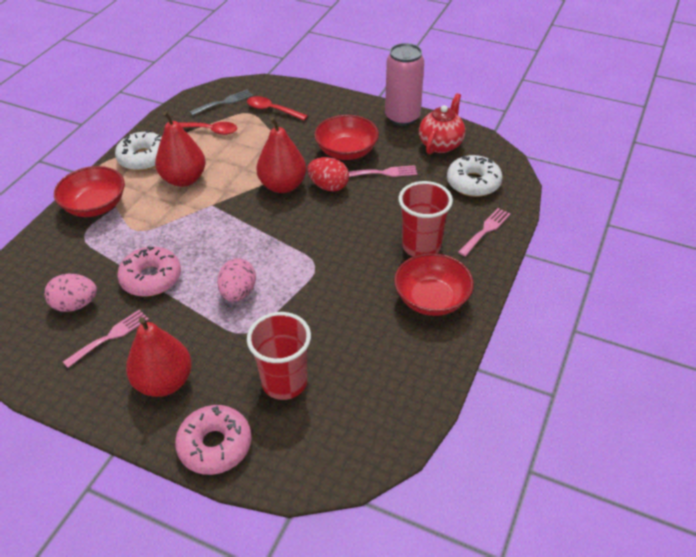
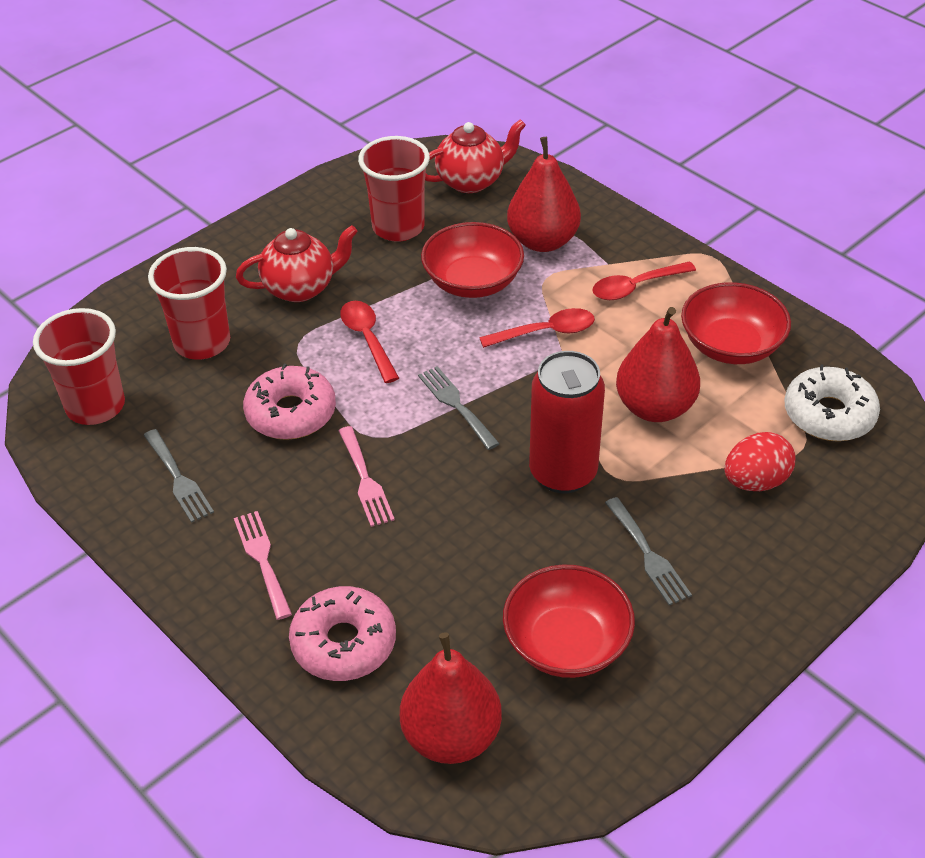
grey fork: 1 -> 3
pink can: 1 -> 0
pink egg: 2 -> 0
pink fork: 3 -> 2
red can: 0 -> 1
red cup: 2 -> 3
red spoon: 2 -> 3
red teapot: 1 -> 2
white donut: 2 -> 1

